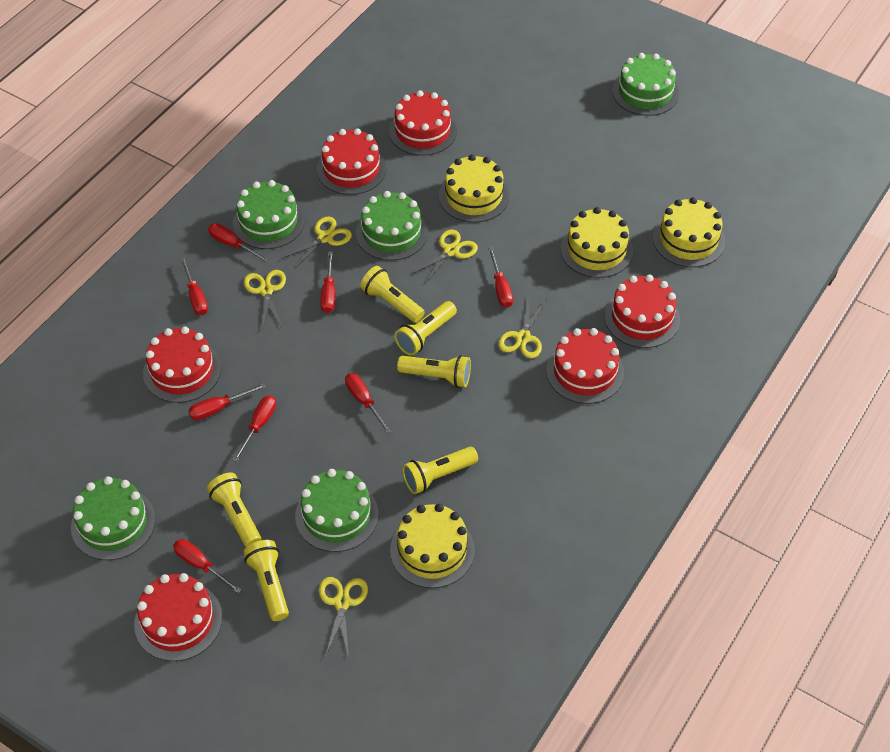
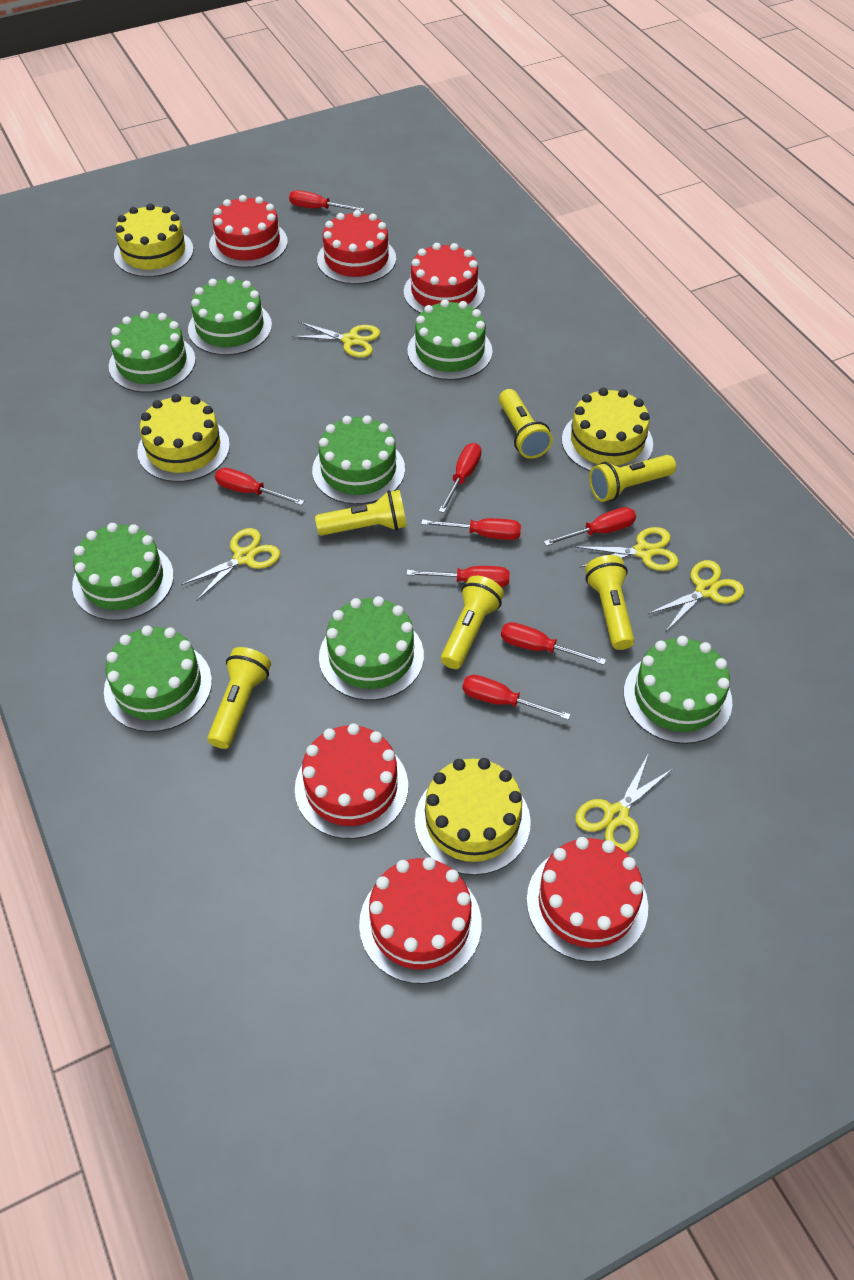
green cake: 5 -> 8

